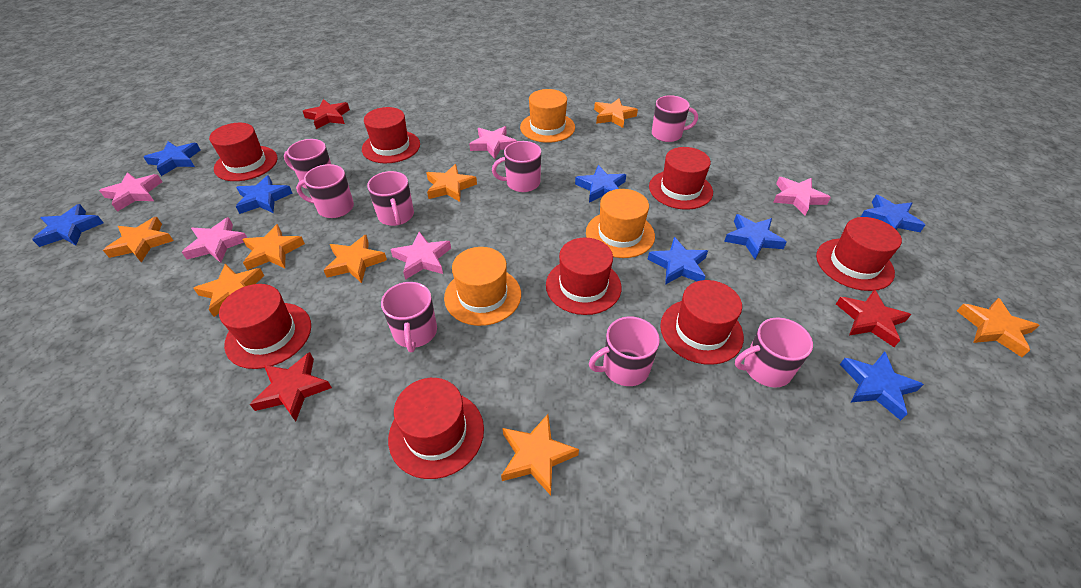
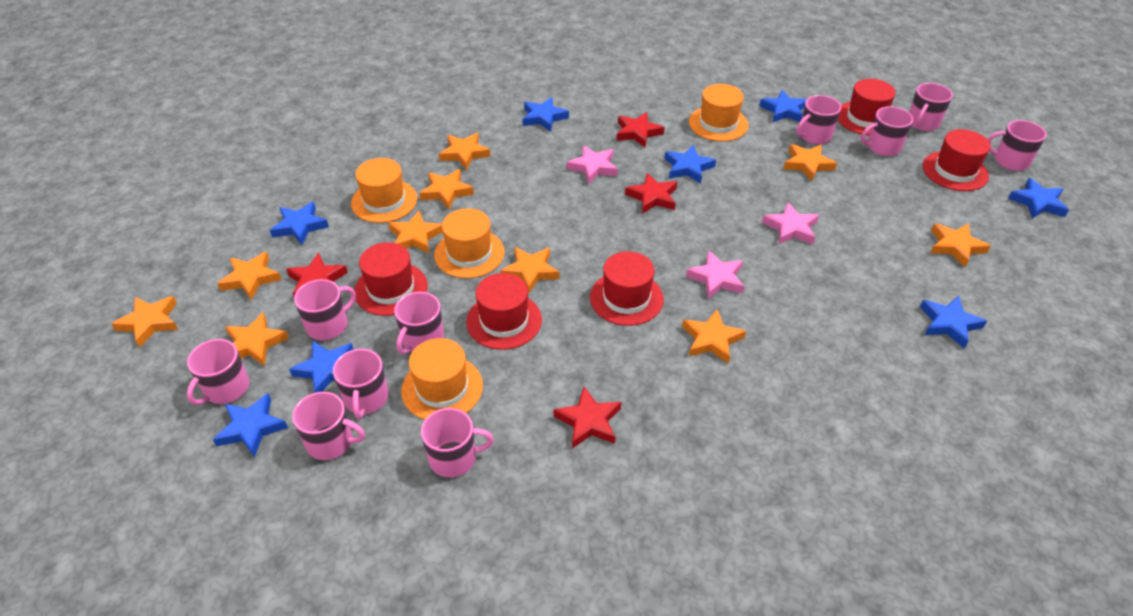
orange hat: 3 -> 4
orange star: 8 -> 10
pink mug: 8 -> 10
pink star: 5 -> 3
red hat: 8 -> 5
red star: 3 -> 4

